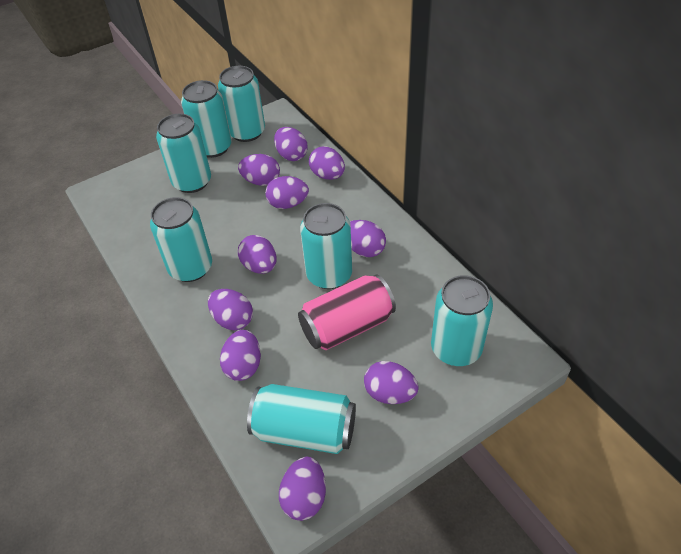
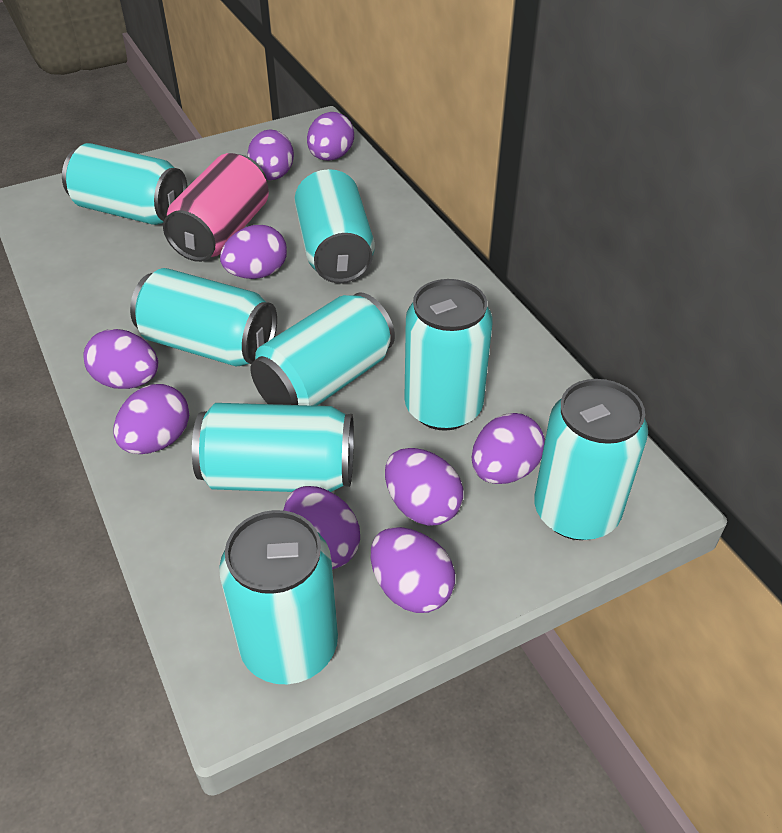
purple egg: 10 -> 9
turquoise can: 7 -> 8

